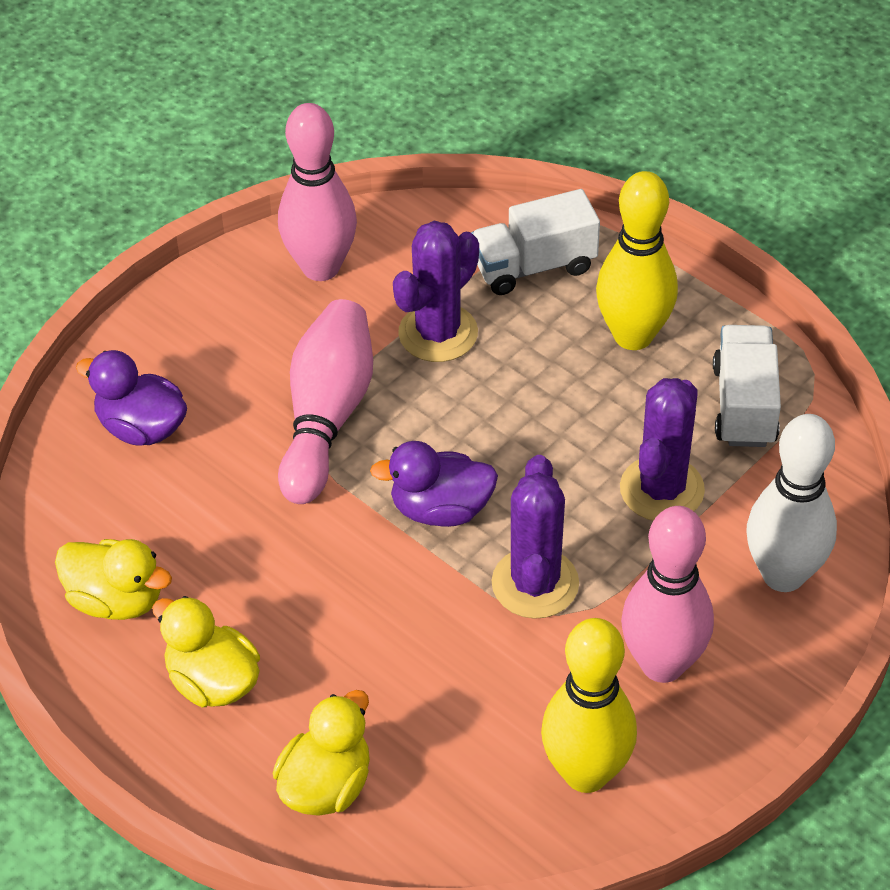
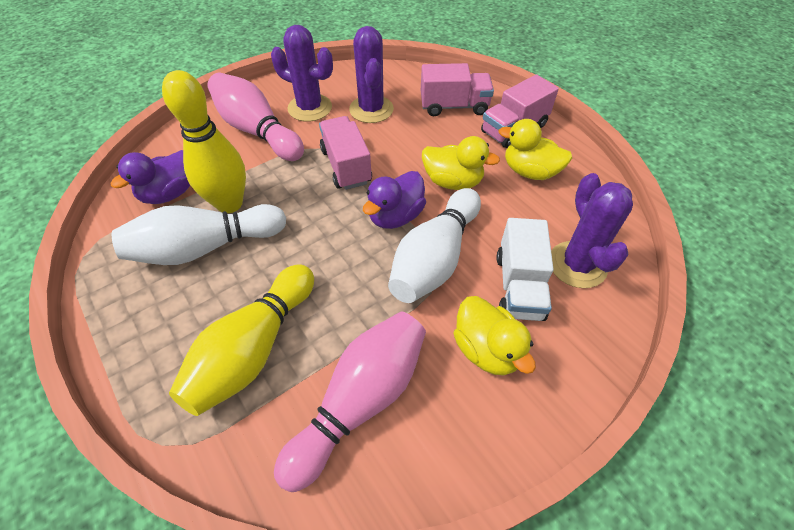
pink bowling pin: 3 -> 2
pink truck: 0 -> 3
white bowling pin: 1 -> 2
white truck: 2 -> 1

